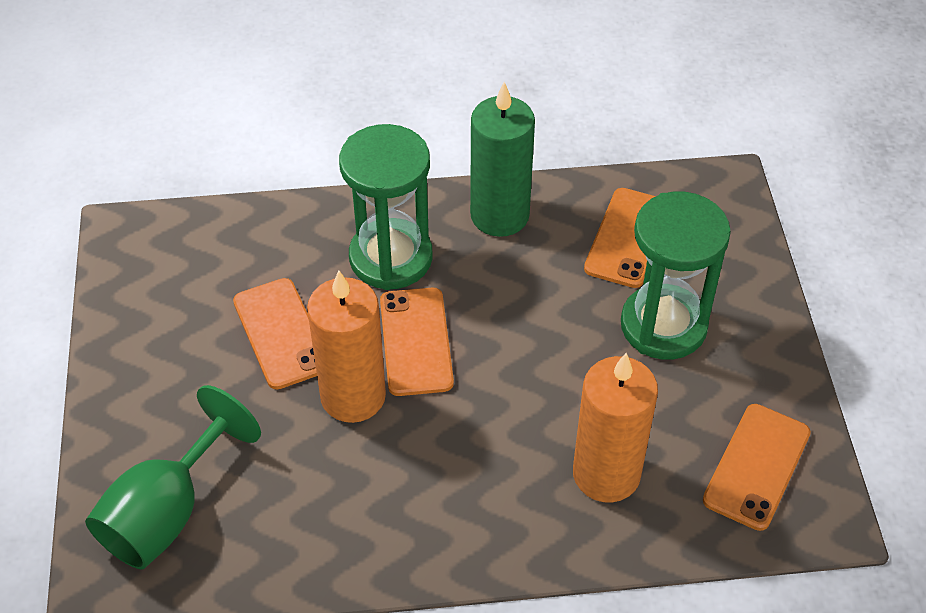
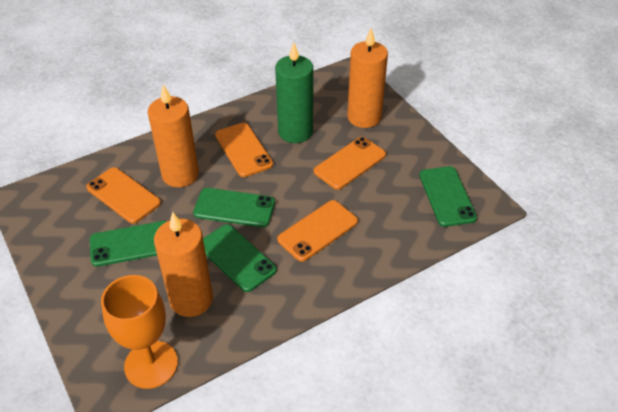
green goblet: 1 -> 0
green hourglass: 2 -> 0
green phone: 0 -> 4
orange candle: 2 -> 3
orange goblet: 0 -> 1

